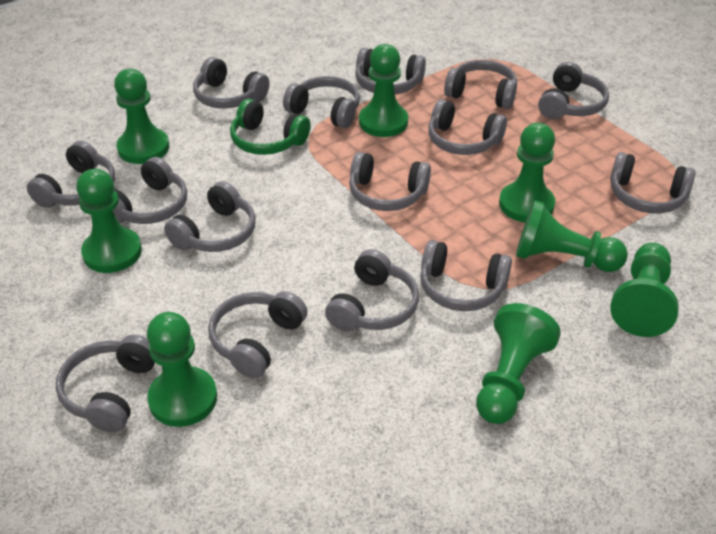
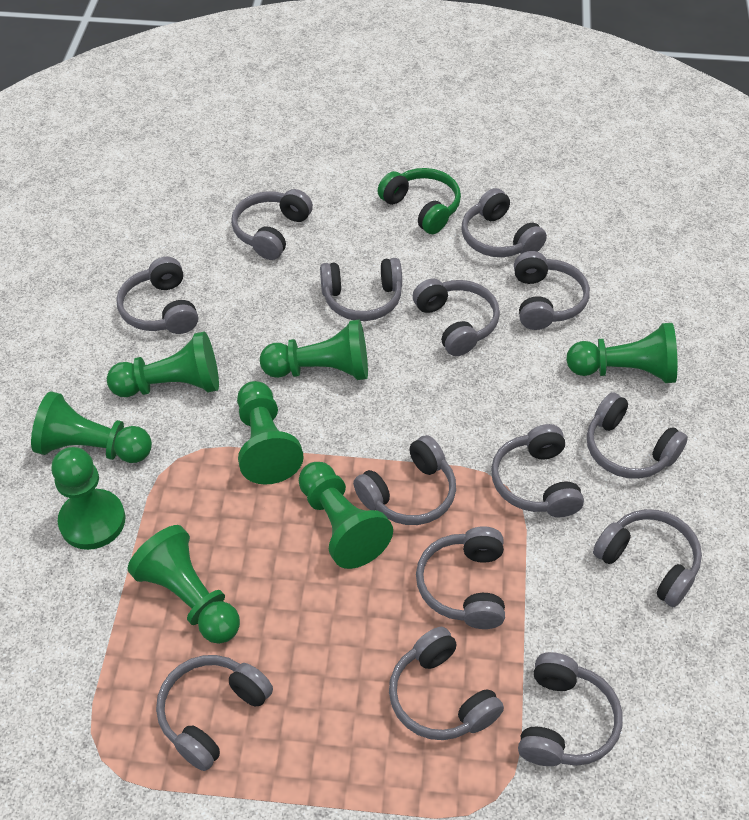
grey headphones: 15 -> 14

